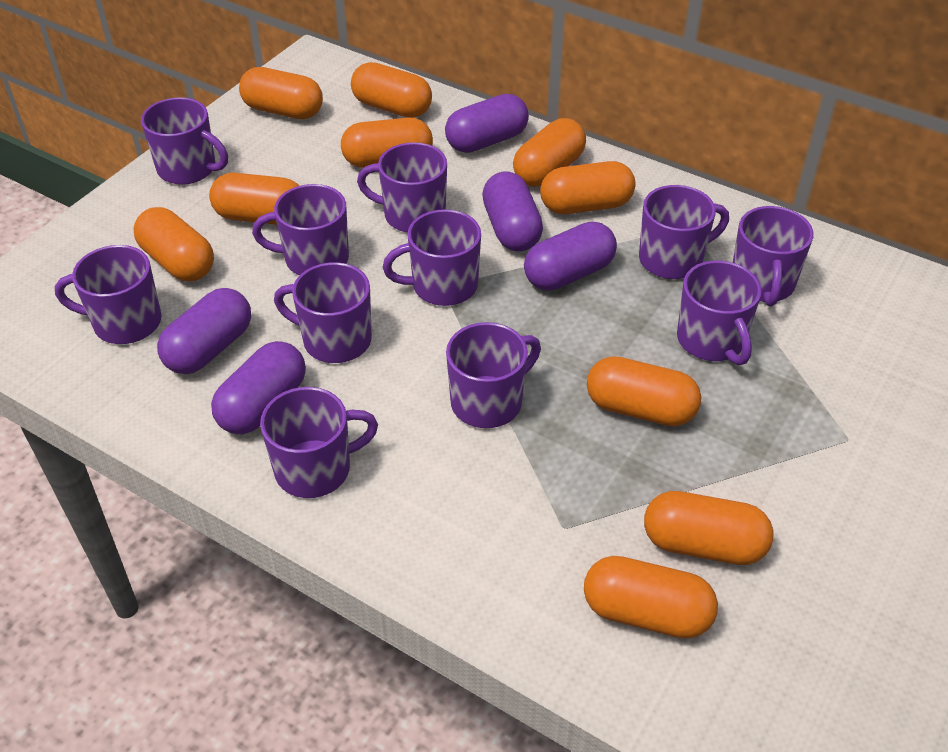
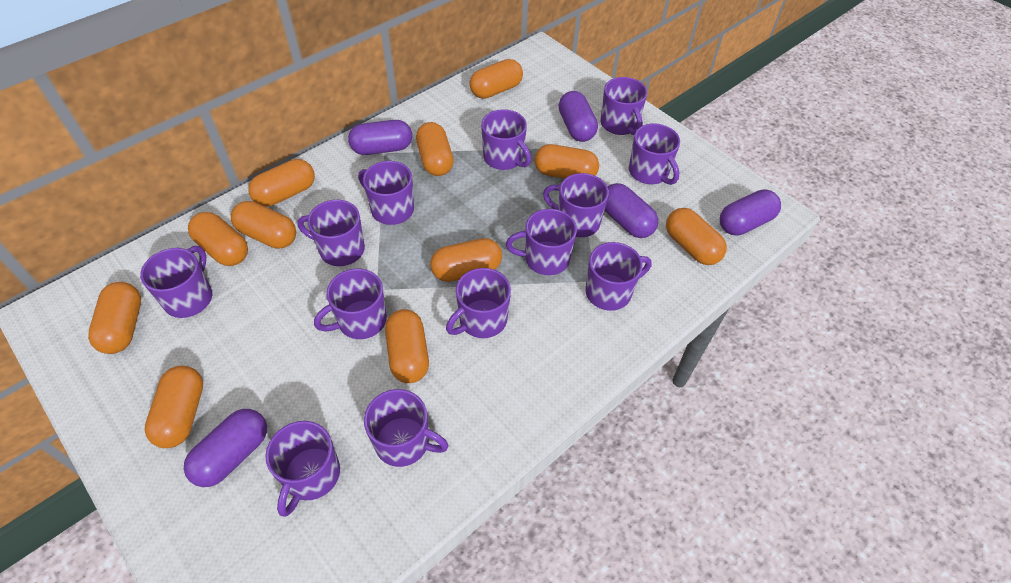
orange capsule: 10 -> 11
purple mug: 11 -> 13

